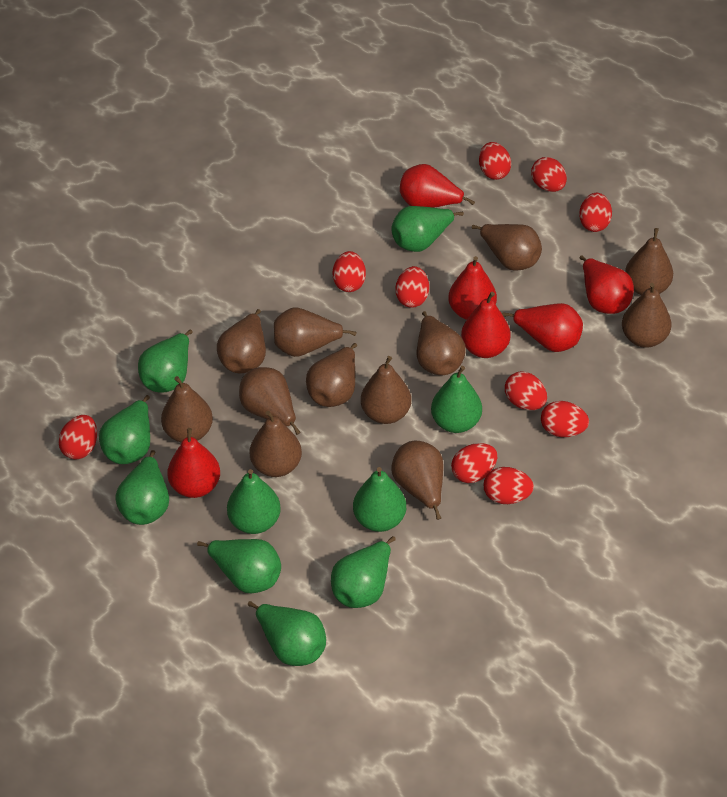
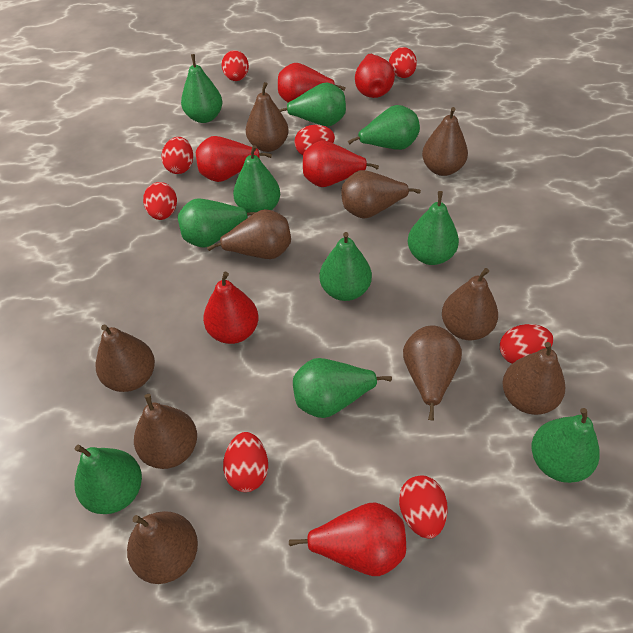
brown pear: 12 -> 10
red egg: 10 -> 8

